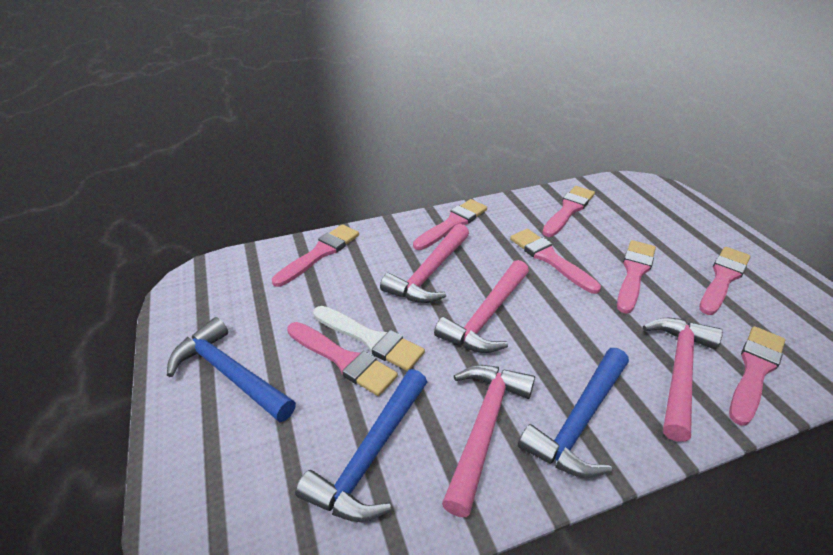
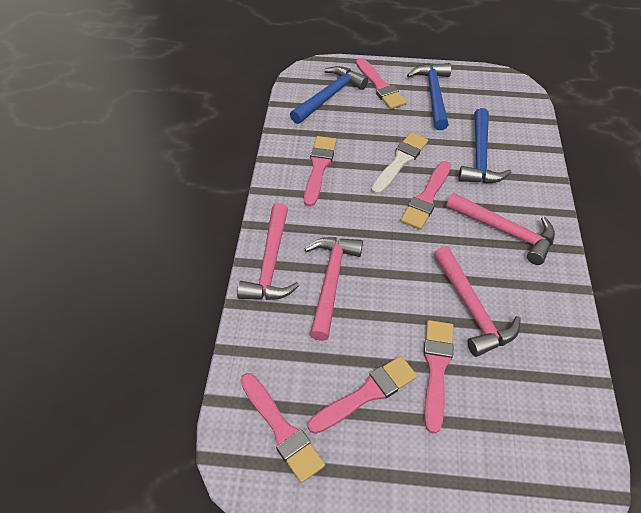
pink brush: 8 -> 6

